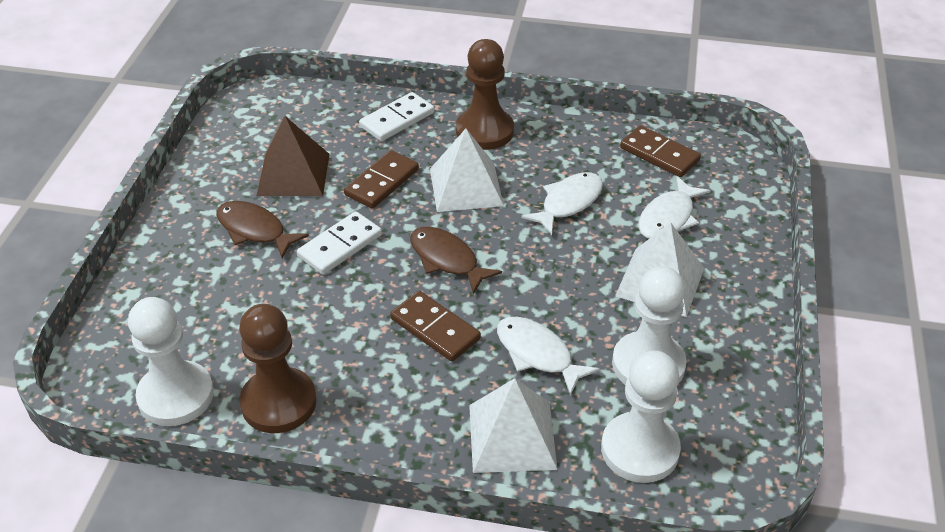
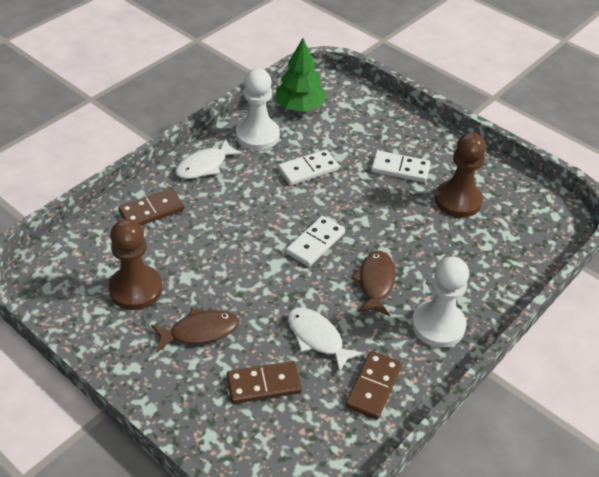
brown pyramid: 1 -> 0
green tree: 0 -> 1
white domino: 2 -> 3
white fish: 3 -> 2
white pawn: 3 -> 2
white pyramid: 3 -> 0

